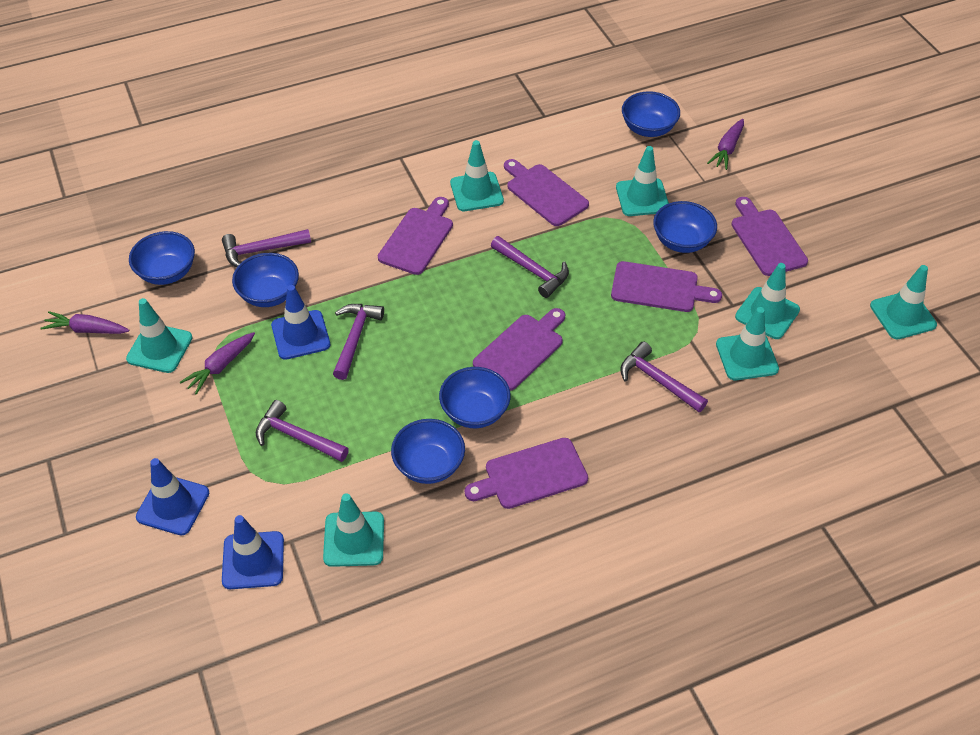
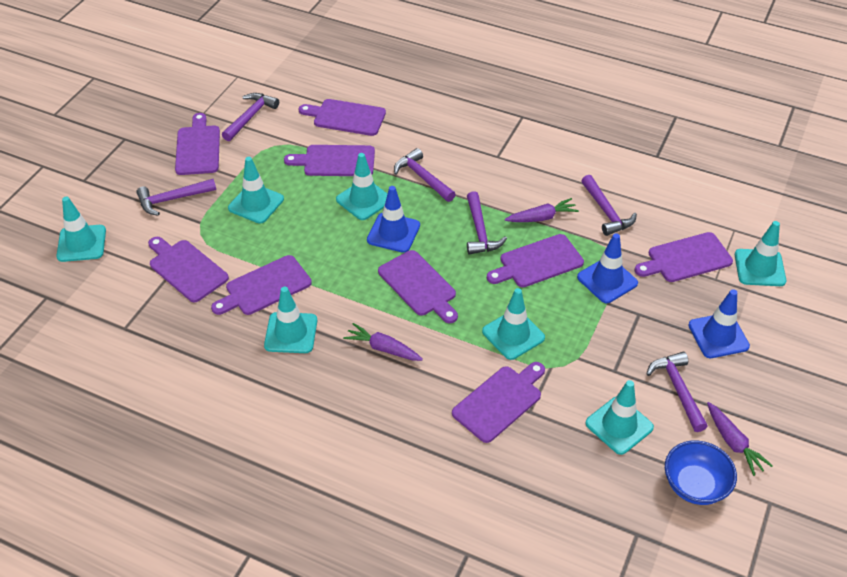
blue bowl: 6 -> 1
purple cutting board: 6 -> 9
purple hammer: 5 -> 6

